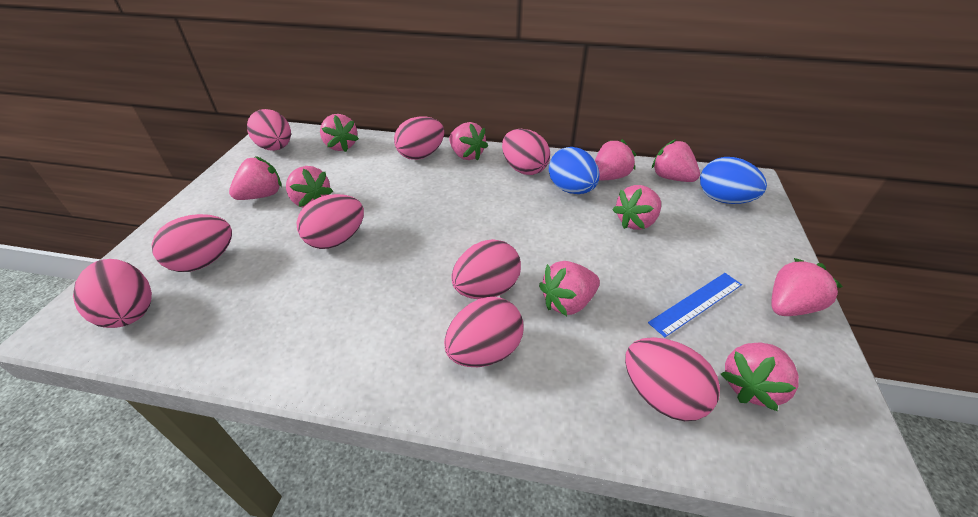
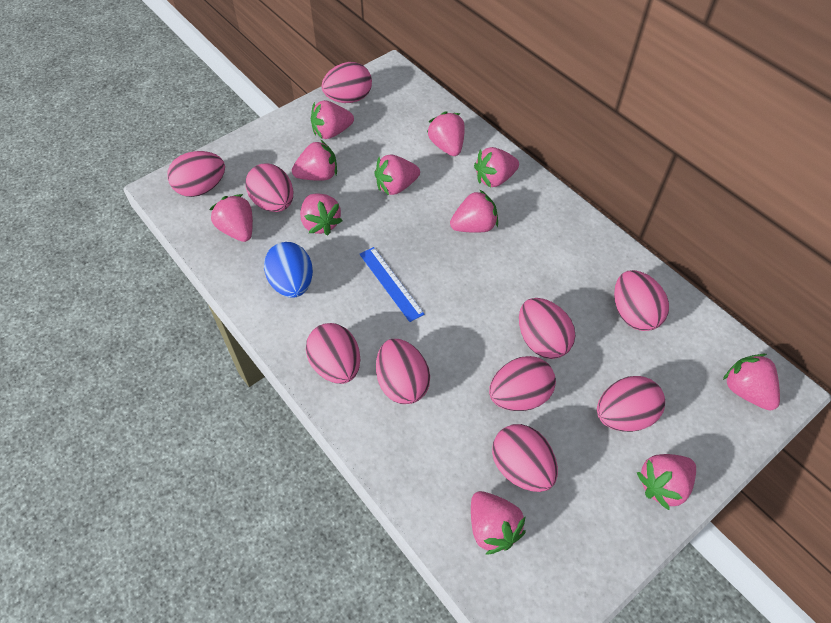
blue egg: 2 -> 1
pink egg: 9 -> 10
pink strawberry: 10 -> 11

